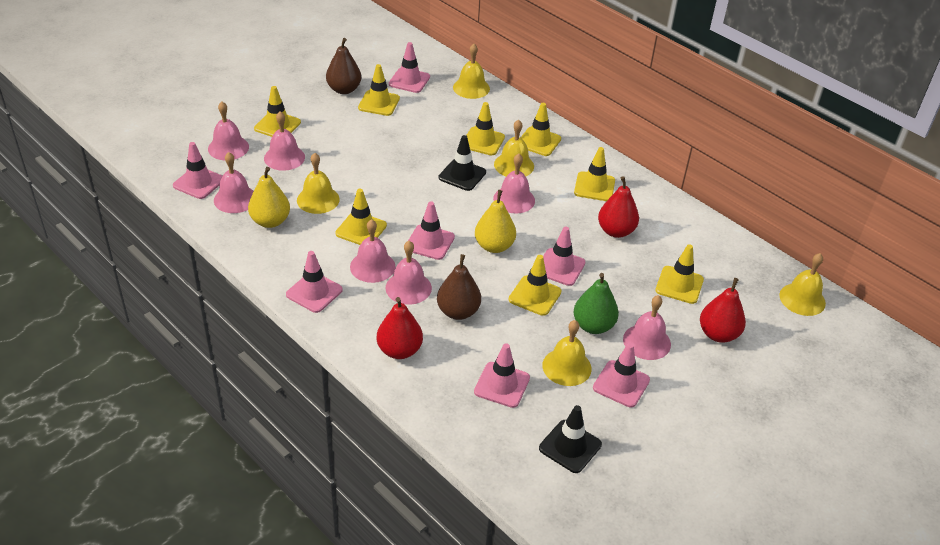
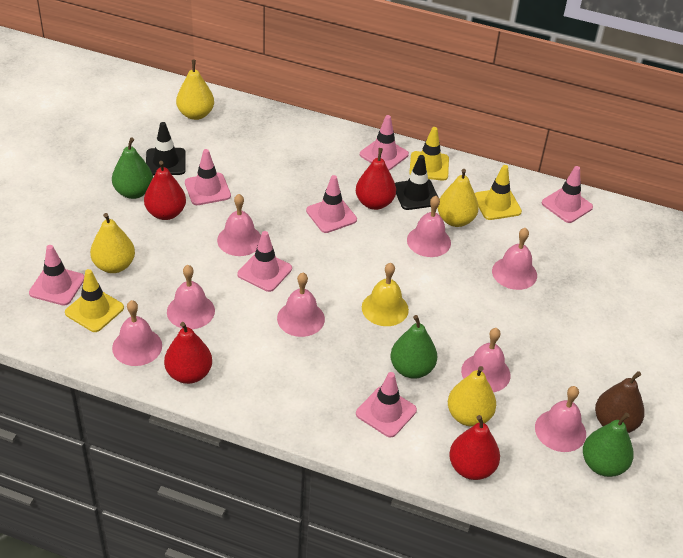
brown pear: 2 -> 1
green pear: 1 -> 3
pink bell: 7 -> 8
red pear: 3 -> 4
yellow bell: 5 -> 1
yellow pear: 2 -> 4
yellow traffic cone: 8 -> 3

